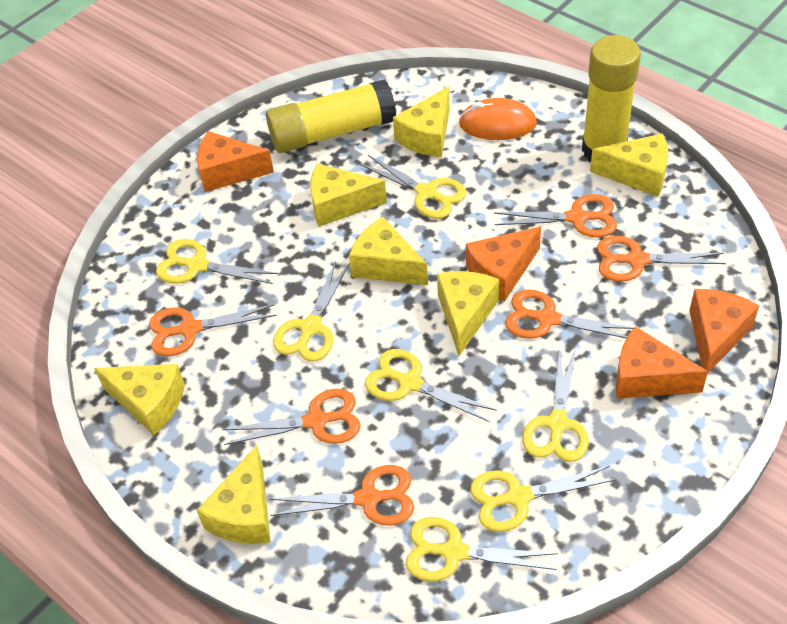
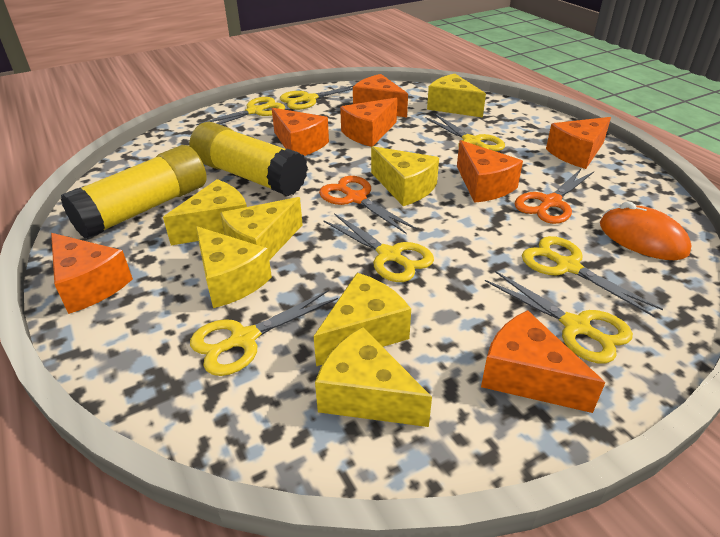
orange cheese: 4 -> 7
orange scissors: 6 -> 2

